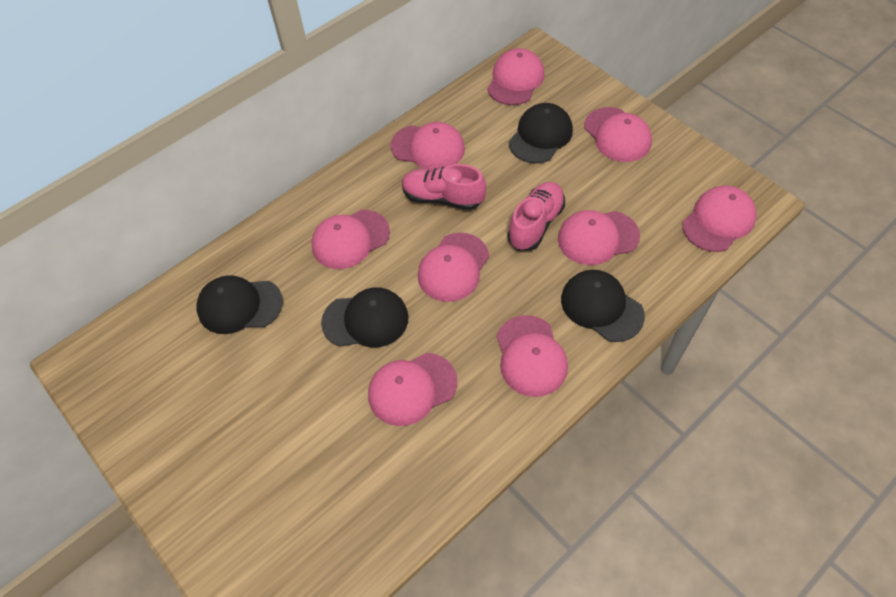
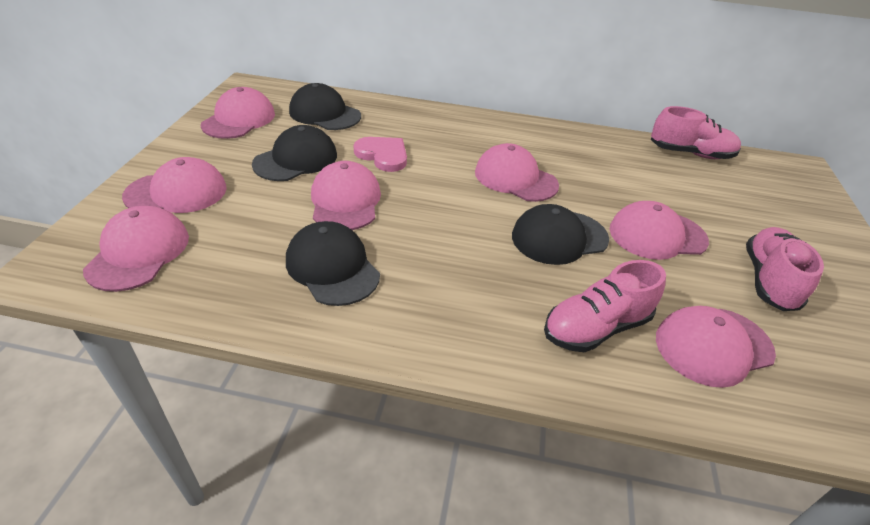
pink cap: 9 -> 7
pink heart: 0 -> 1
pink shoe: 2 -> 3

